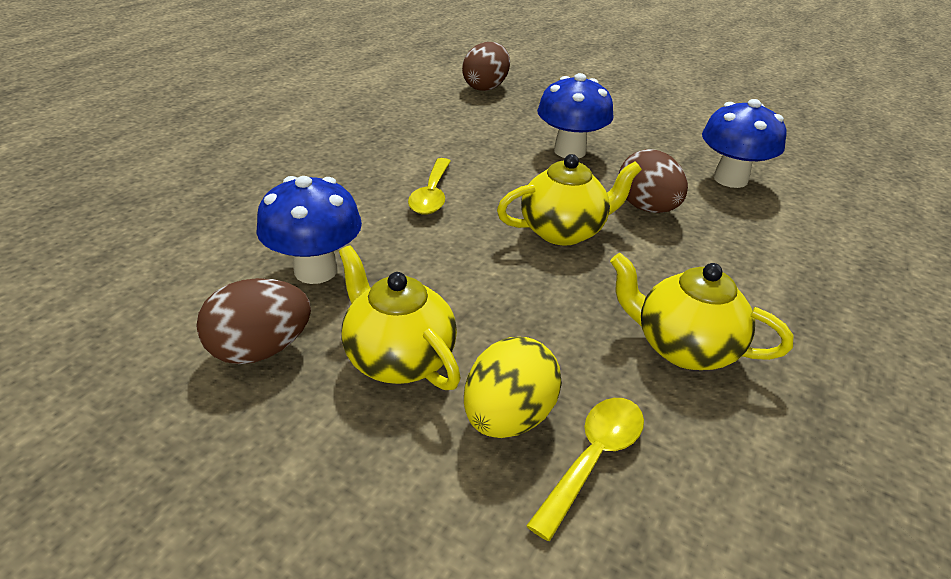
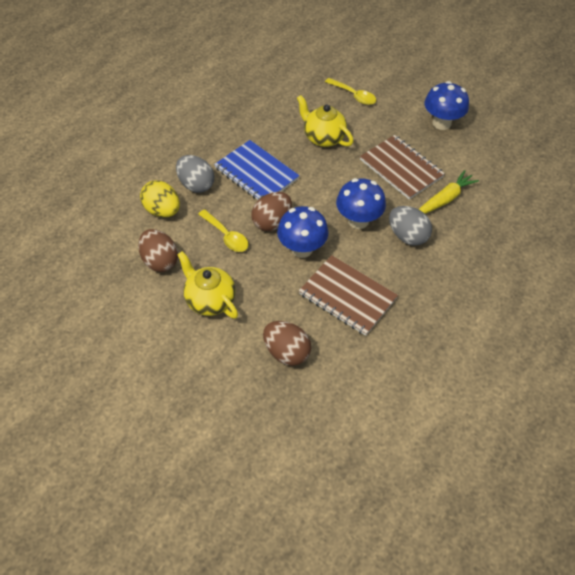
blue notebook: 0 -> 1
brown notebook: 0 -> 2
grey egg: 0 -> 2
yellow carrot: 0 -> 1
yellow teapot: 3 -> 2

